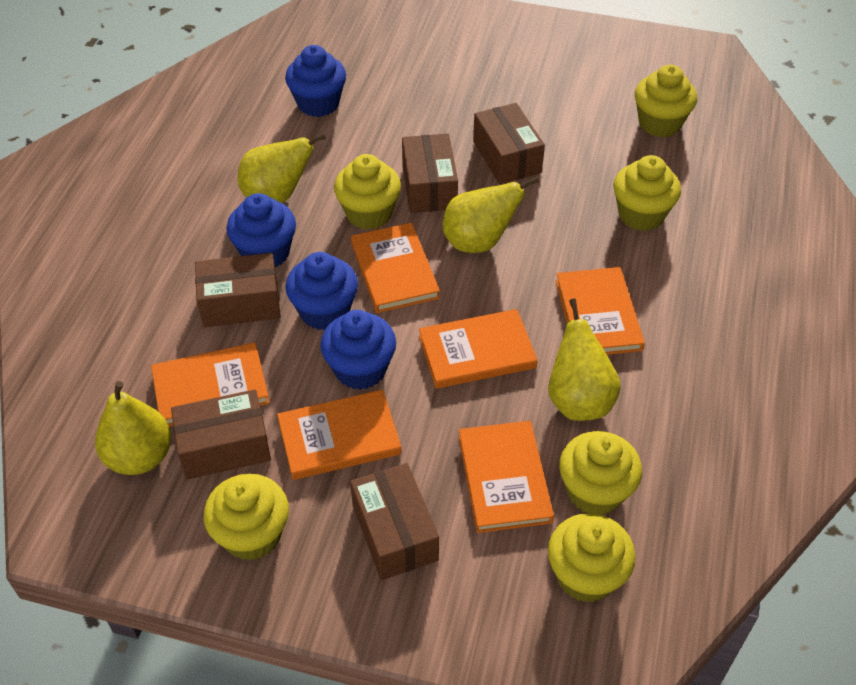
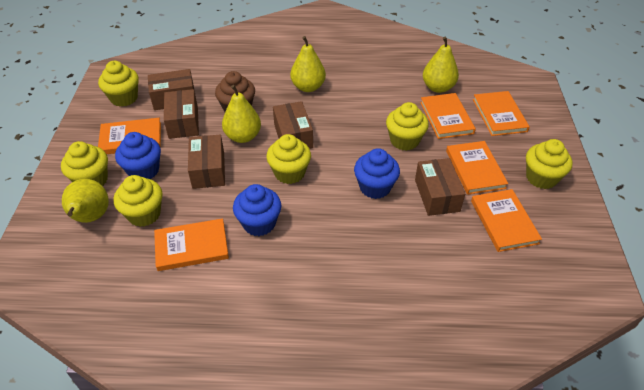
blue cupcake: 4 -> 3
brown cupcake: 0 -> 1

